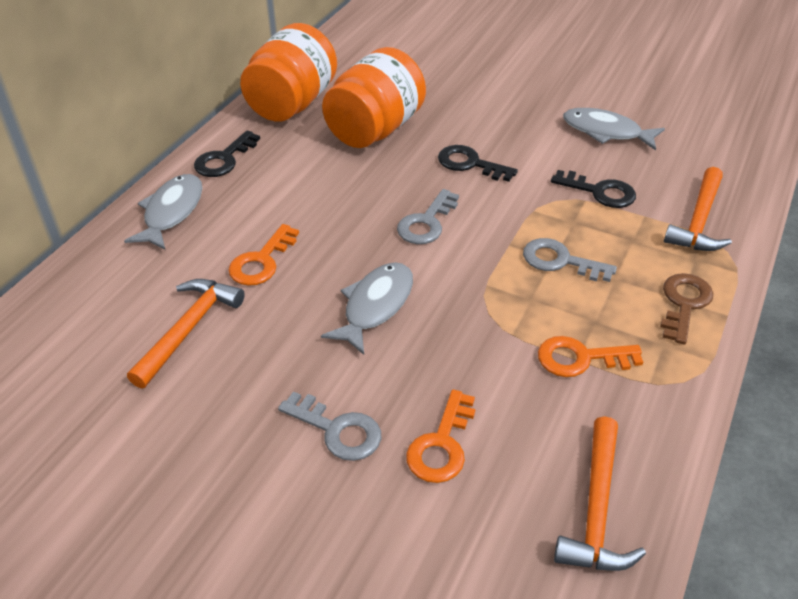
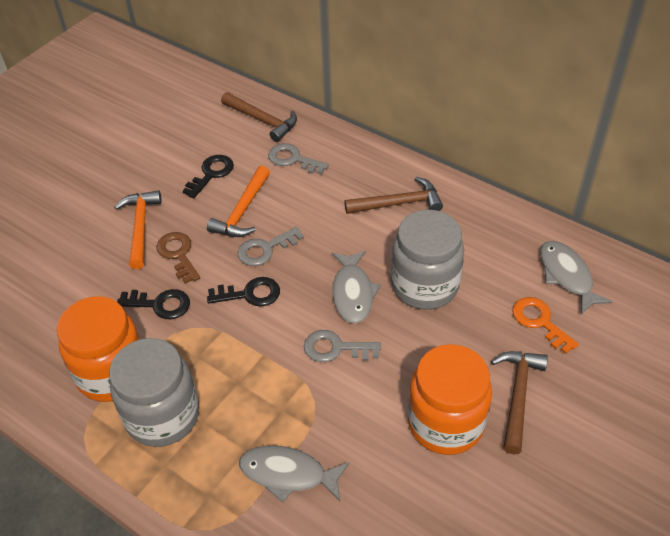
brown hammer: 0 -> 3
grey jar: 0 -> 2
orange hammer: 3 -> 2
orange key: 3 -> 1

